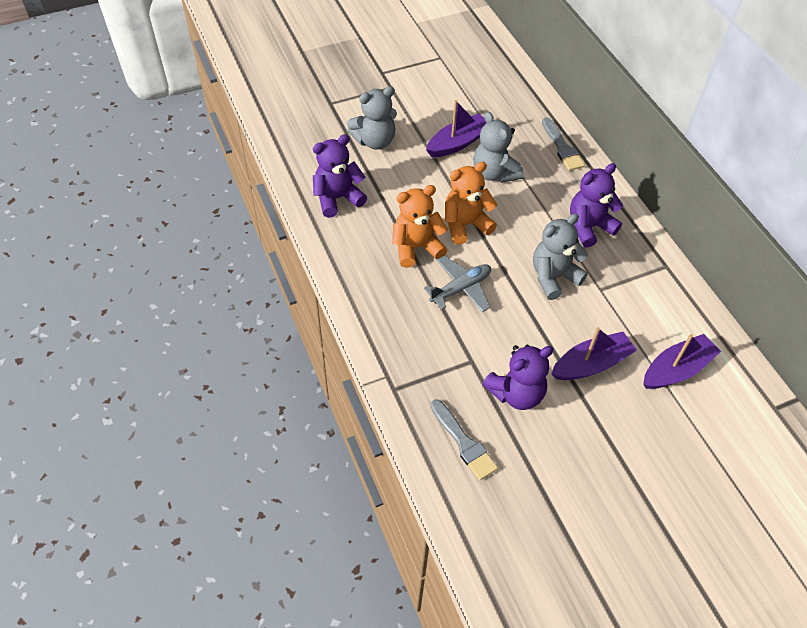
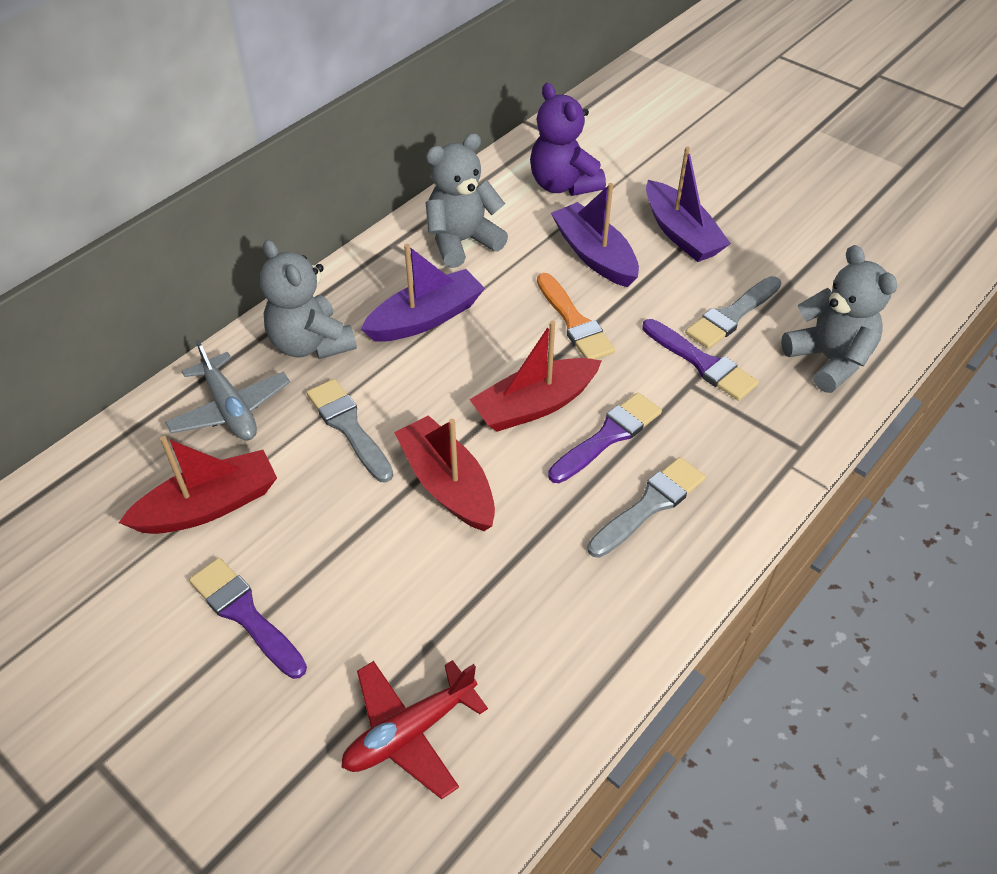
grey brush: 2 -> 3
orange brush: 0 -> 1
orange teddy bear: 2 -> 0
purple brush: 0 -> 3
purple teddy bear: 3 -> 1
red boat: 0 -> 3
red plane: 0 -> 1

